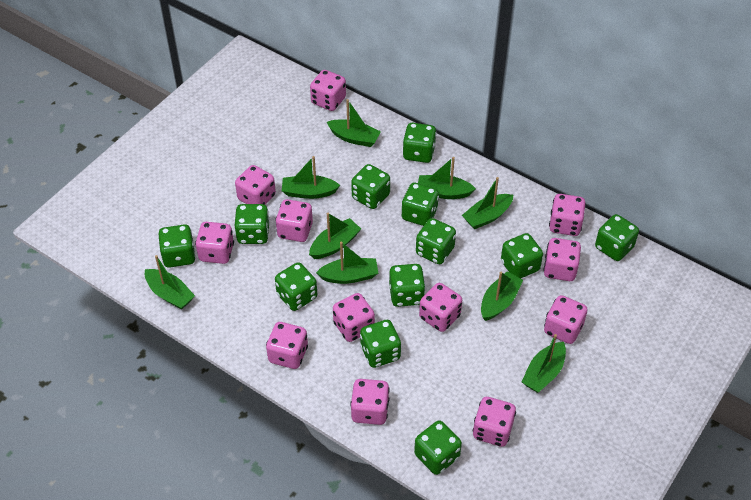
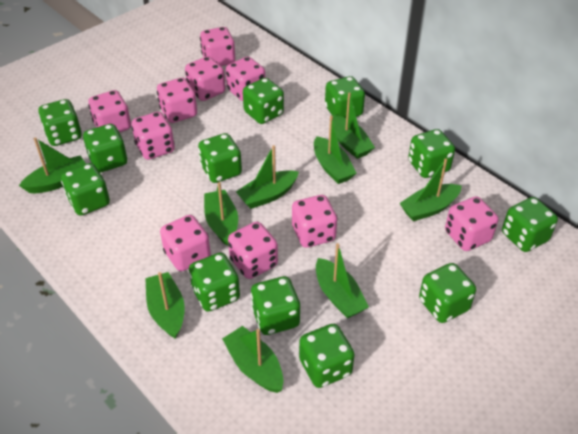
pink dice: 12 -> 10

